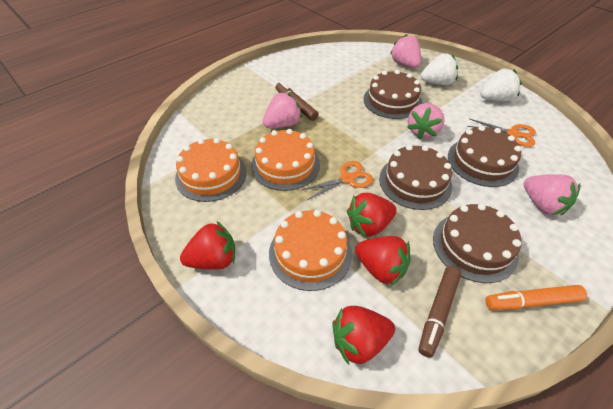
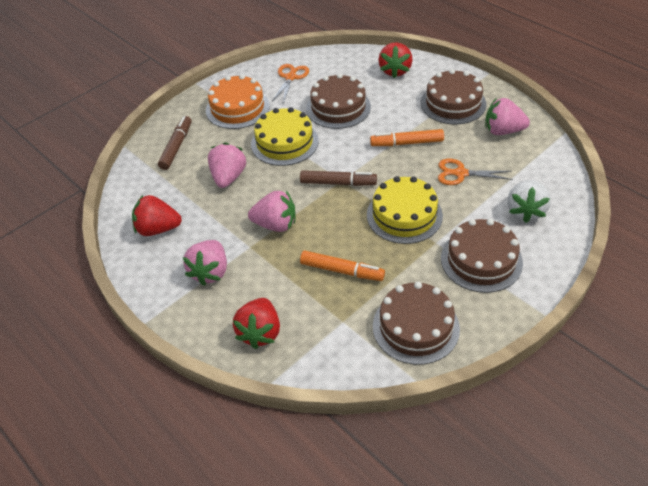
orange cake: 3 -> 1
orange marker: 1 -> 2
red strawberry: 4 -> 3
white strawberry: 2 -> 1
yellow cake: 0 -> 2

